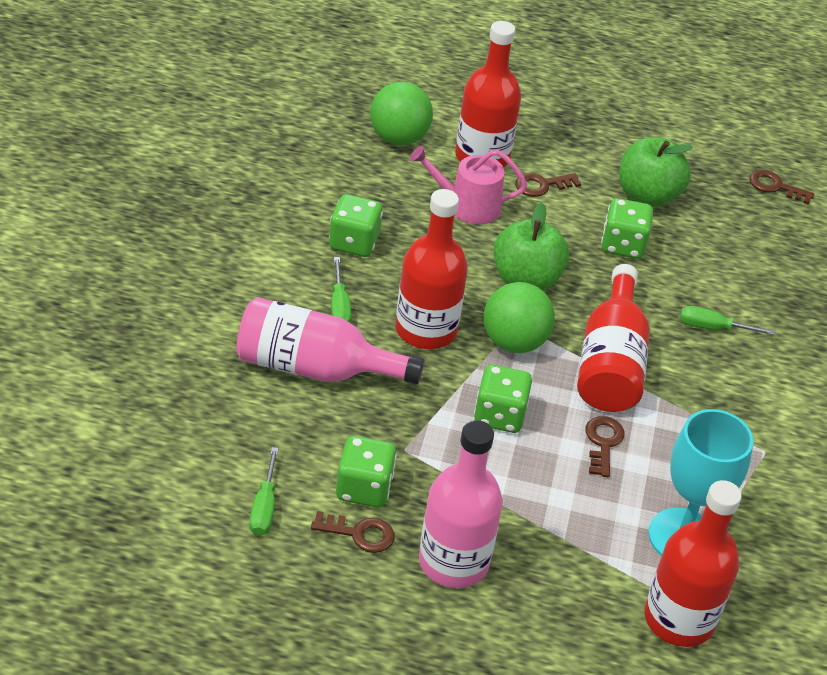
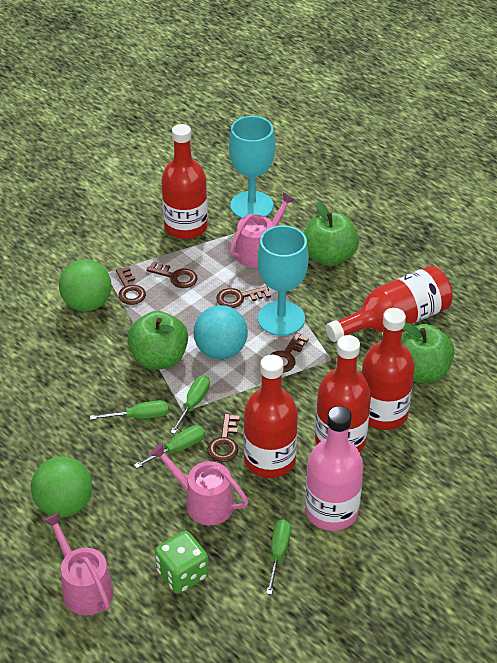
brown key: 4 -> 5
green apple: 2 -> 3
green dice: 4 -> 1
green screwdriver: 3 -> 4
pink bottle: 2 -> 1
pink watering can: 1 -> 3
red bottle: 4 -> 5
turquoise ball: 0 -> 1
turquoise goblet: 1 -> 2

